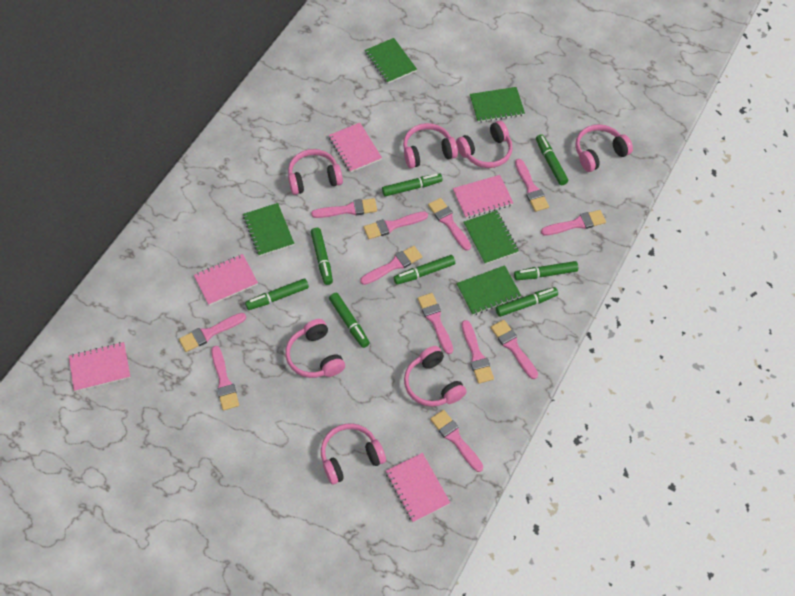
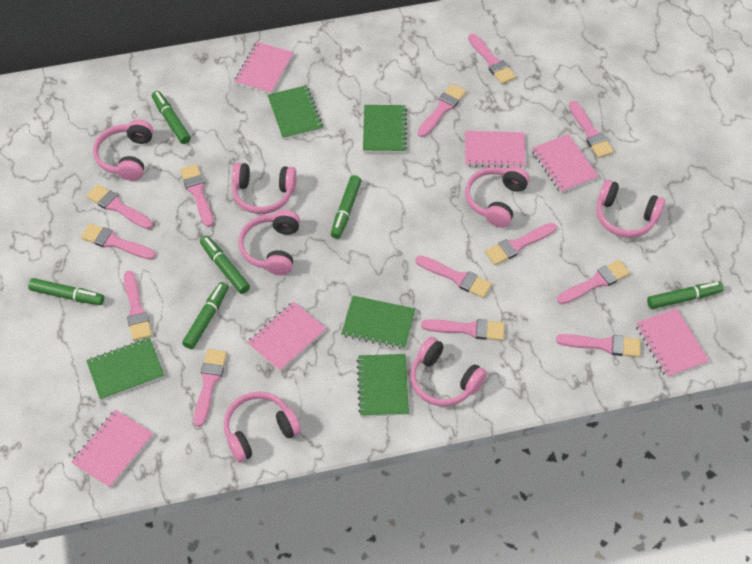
green marker: 8 -> 6
pink brush: 12 -> 13
pink notebook: 5 -> 6

